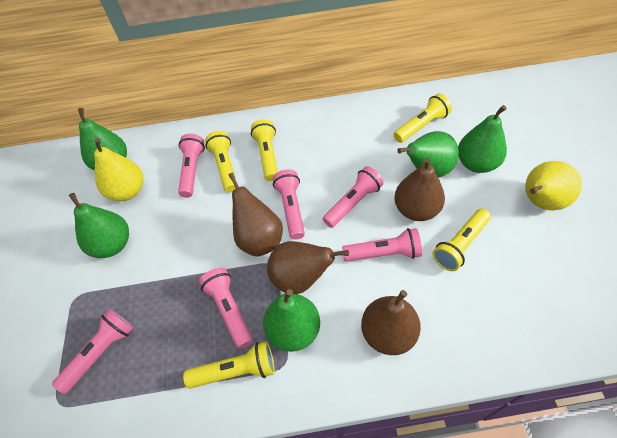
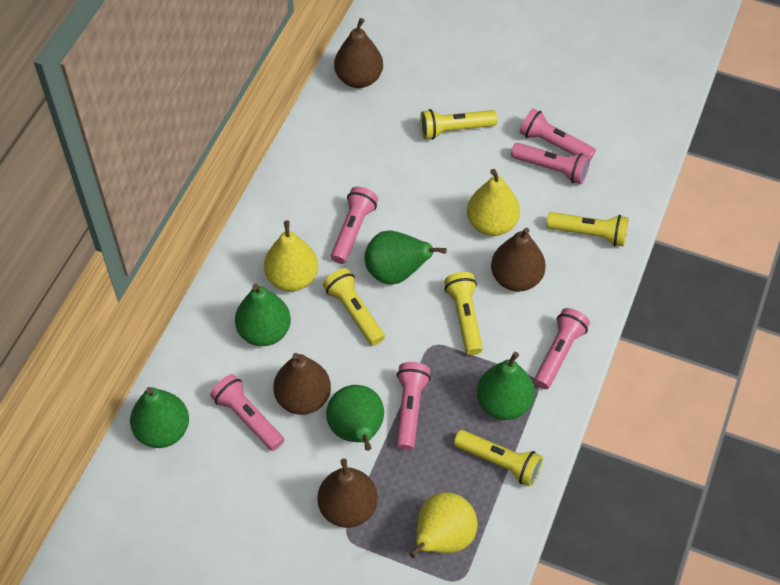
yellow pear: 2 -> 3

